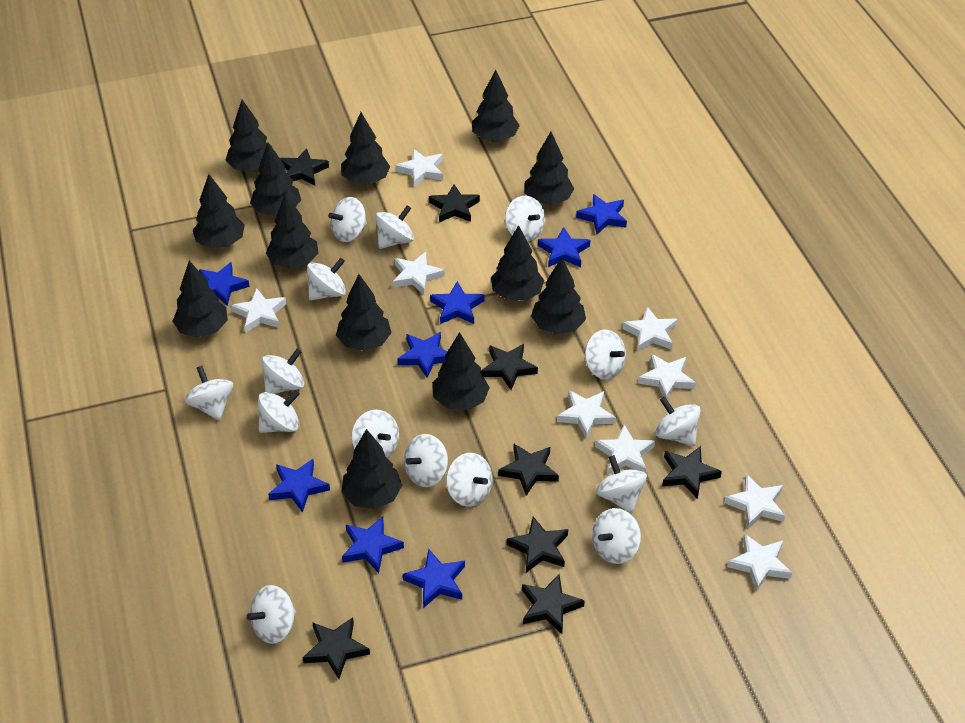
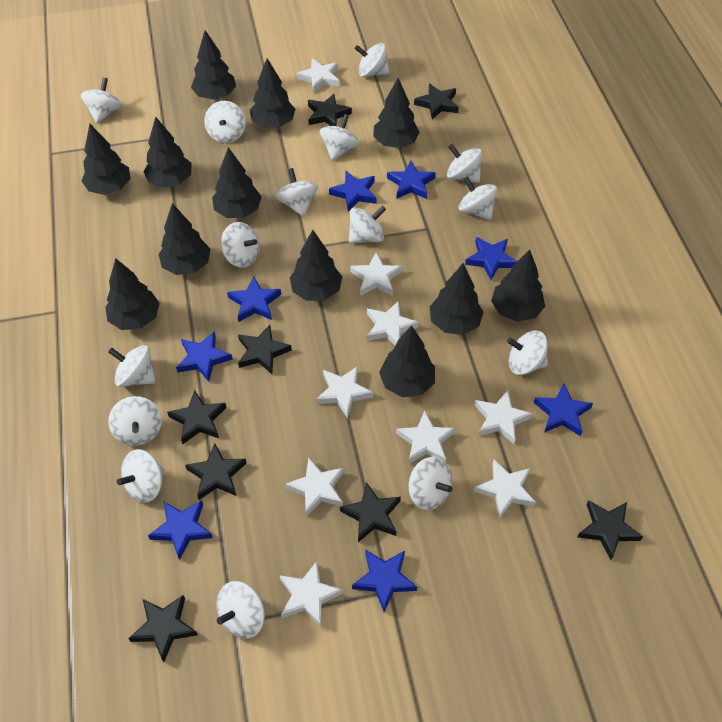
black tree: 13 -> 12

